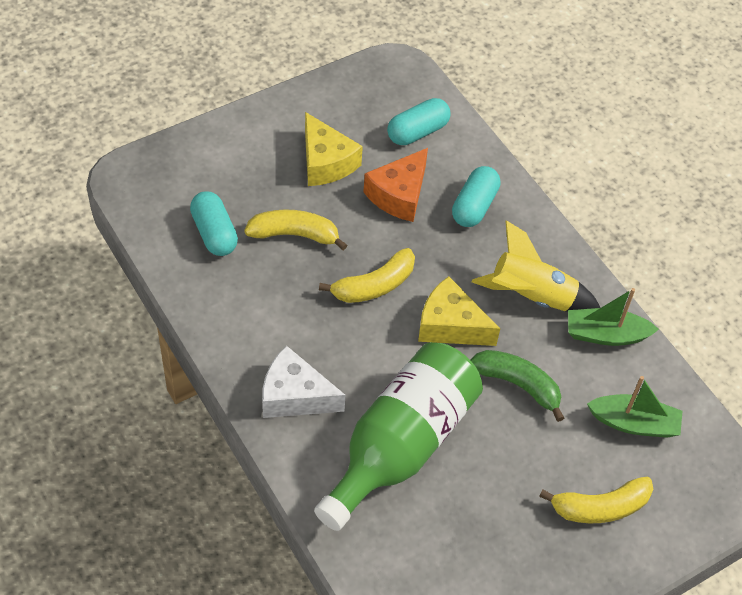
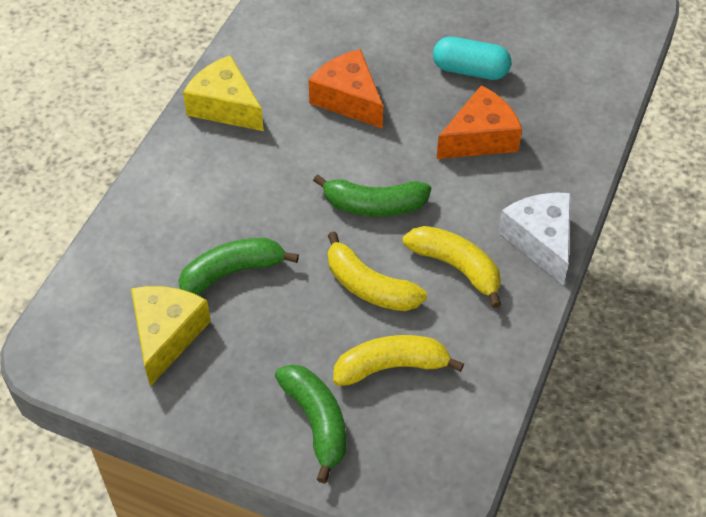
green banana: 1 -> 3
green boat: 2 -> 0
green bottle: 1 -> 0
orange cheese: 1 -> 2
turquoise capsule: 3 -> 1
yellow rocket: 1 -> 0

